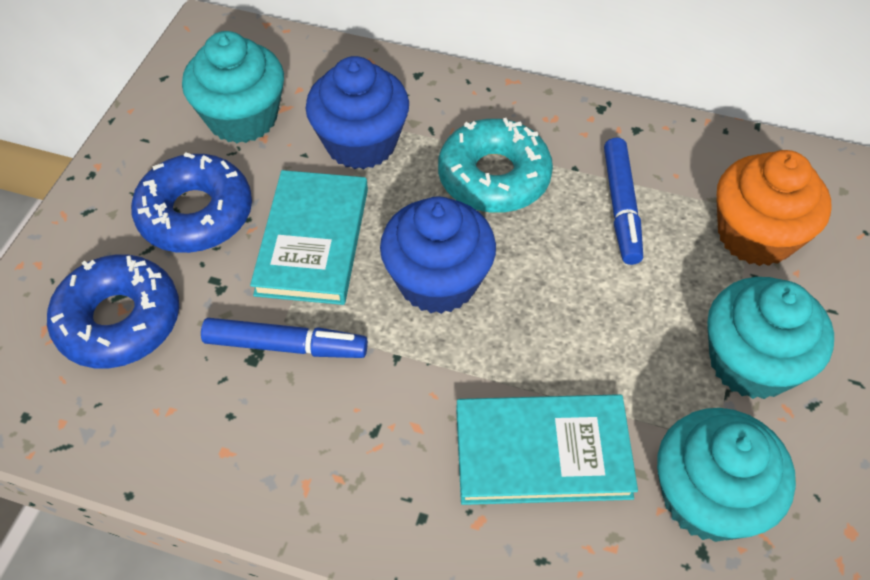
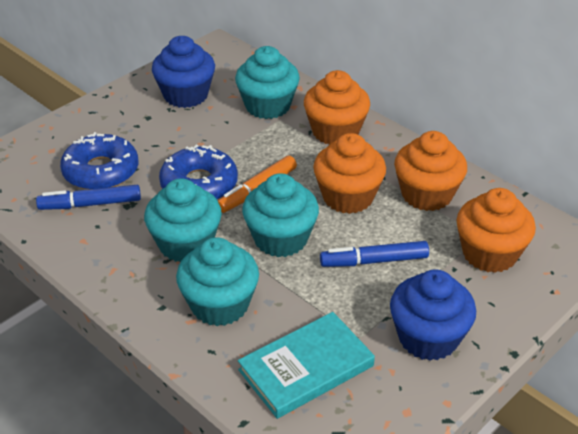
orange cupcake: 1 -> 4
orange marker: 0 -> 1
turquoise book: 2 -> 1
turquoise cupcake: 3 -> 4
turquoise donut: 1 -> 0

